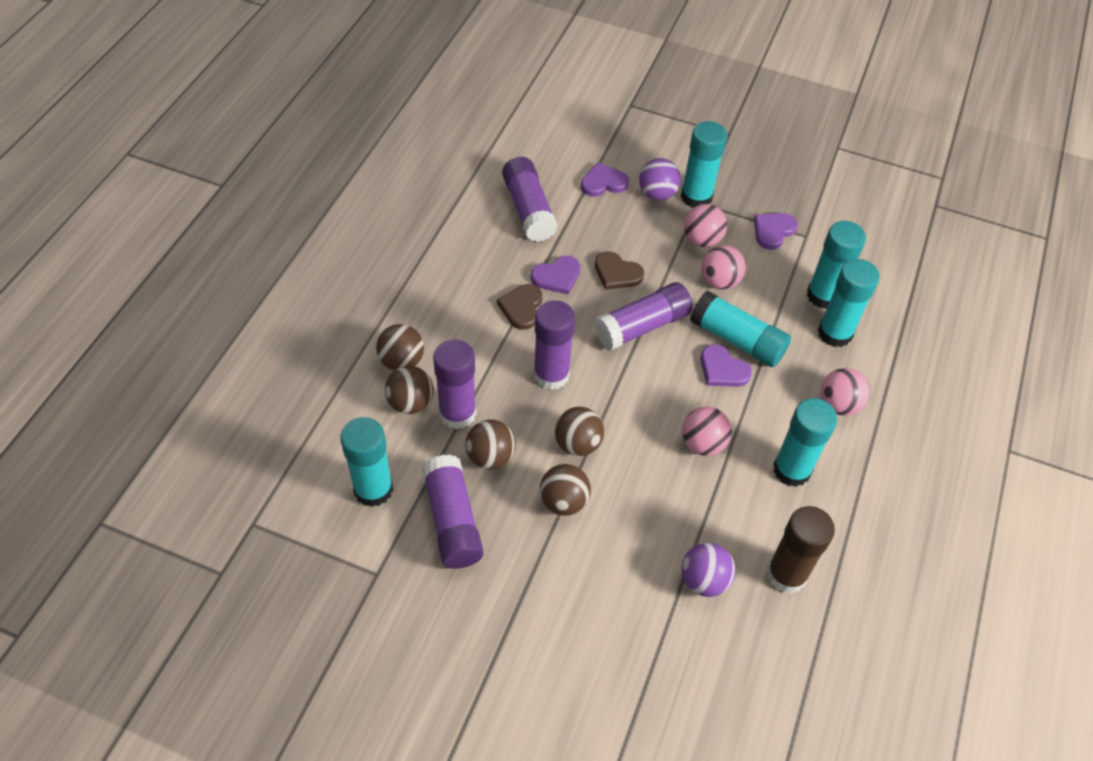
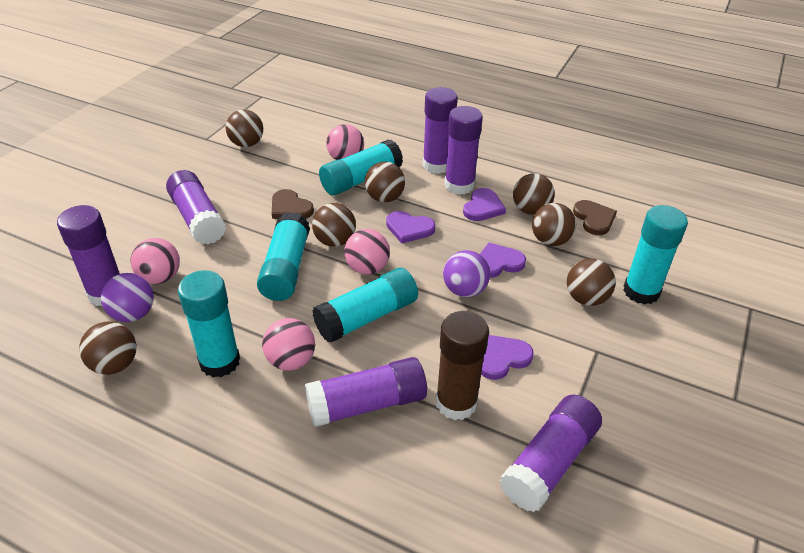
brown ball: 5 -> 7
purple glue stick: 5 -> 6
turquoise glue stick: 6 -> 5

